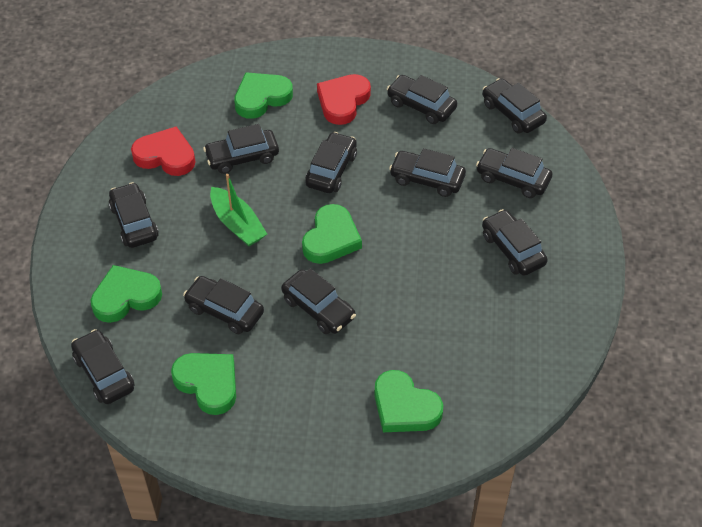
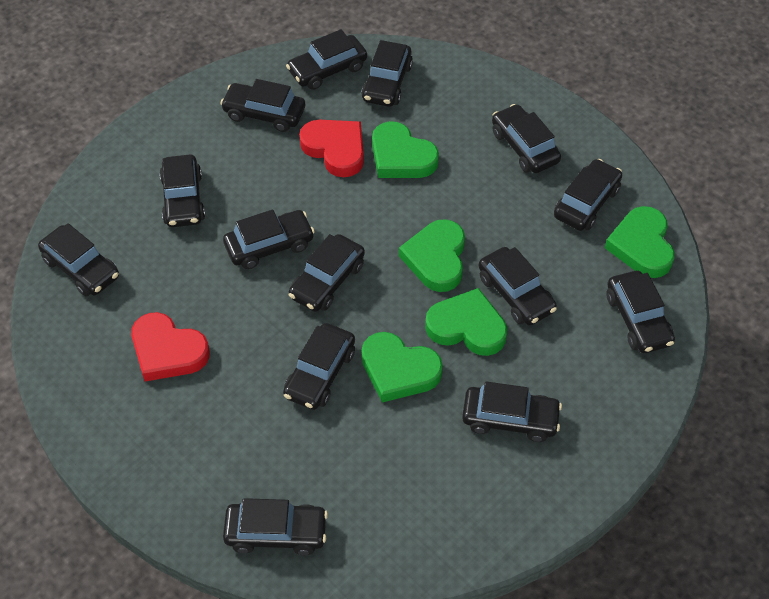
black car: 11 -> 14
green boat: 1 -> 0

